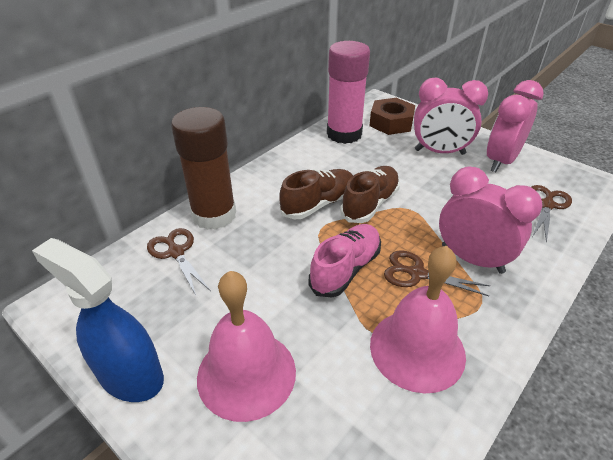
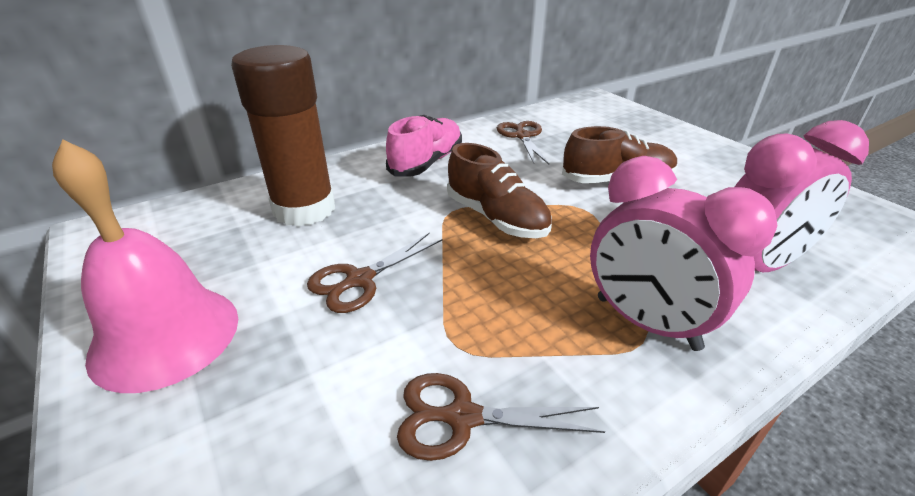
blue spray bottle: 1 -> 0
brown nut: 1 -> 0
pink bell: 2 -> 1
pink clock: 3 -> 2
pink glue stick: 1 -> 0

